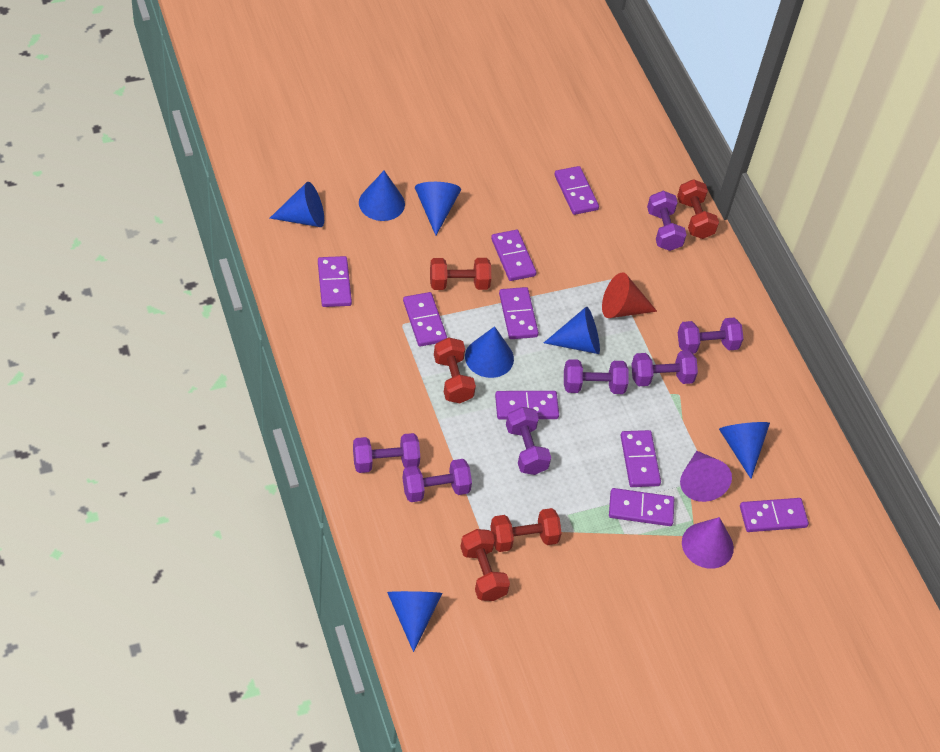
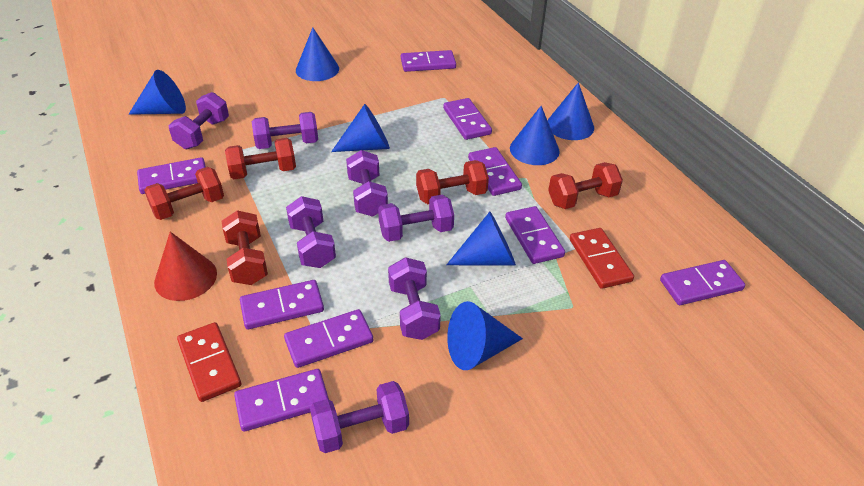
purple cone: 2 -> 0
red domino: 0 -> 2

